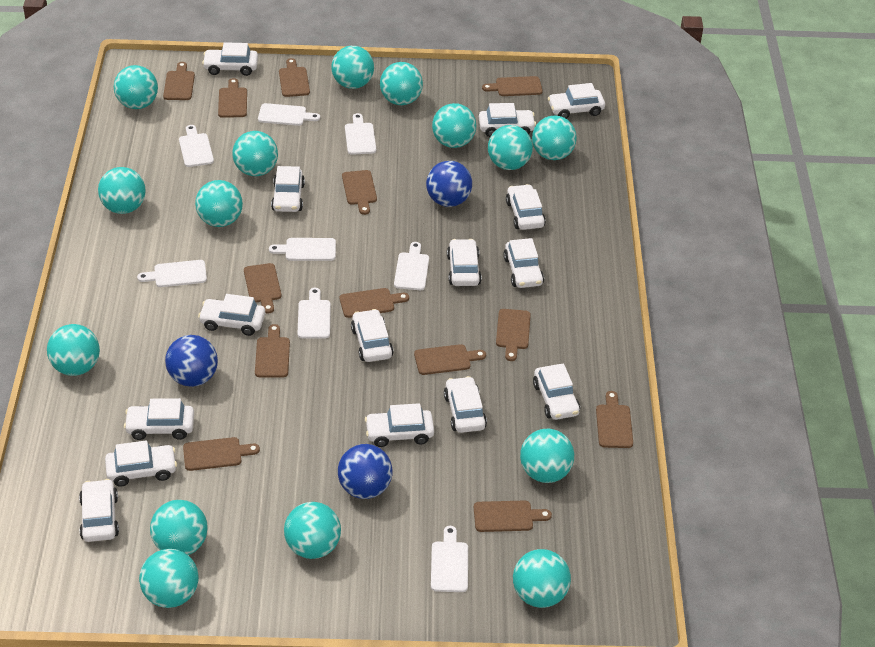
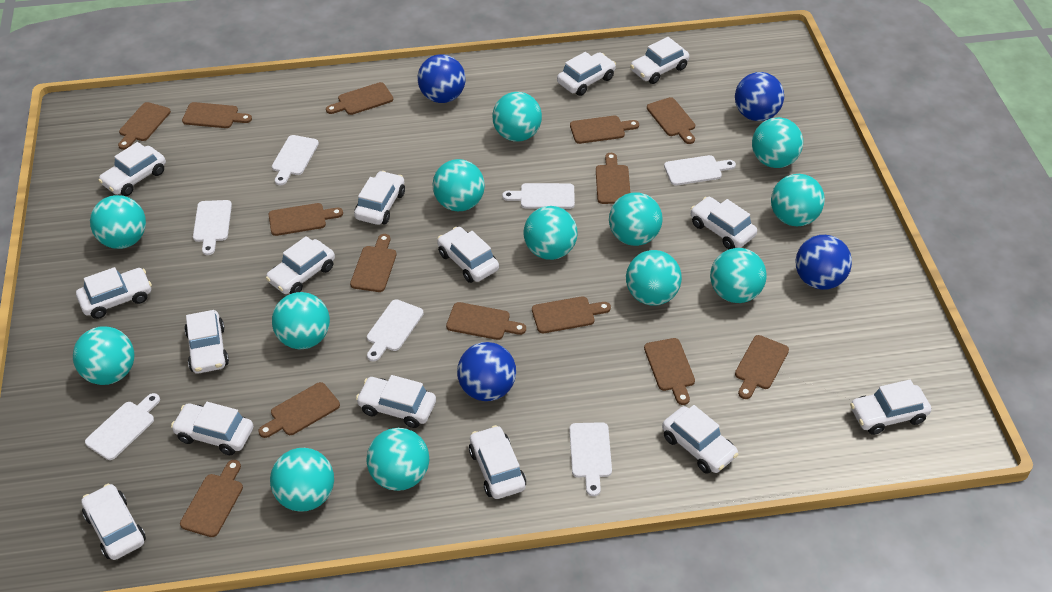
blue ball: 3 -> 4
brown cutting board: 13 -> 14
turquoise ball: 15 -> 13
white cutting board: 8 -> 7

